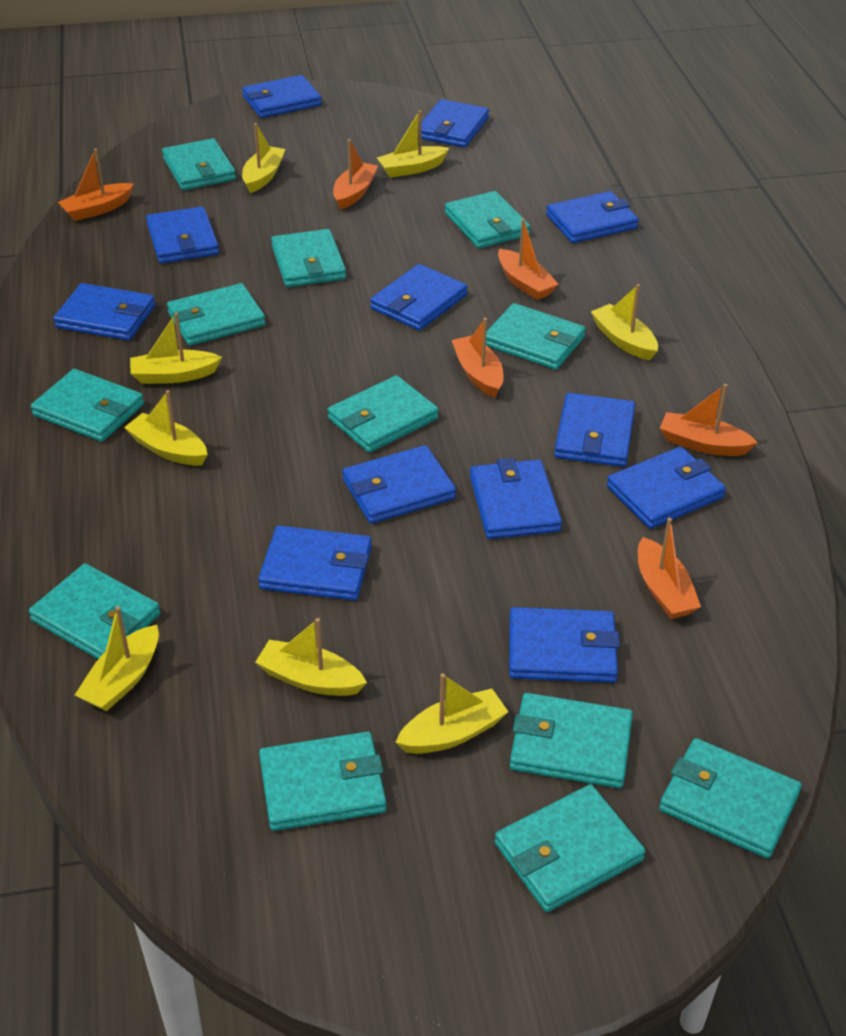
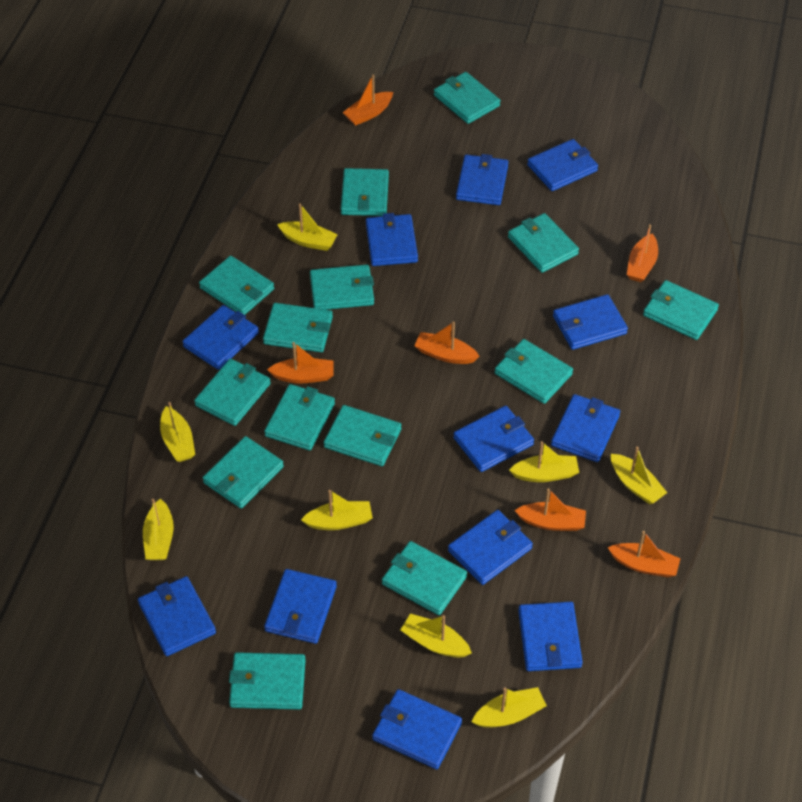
turquoise wallet: 12 -> 14

